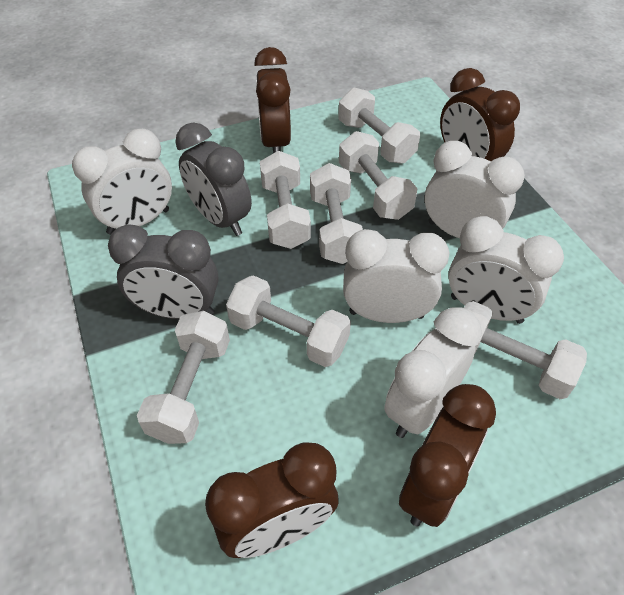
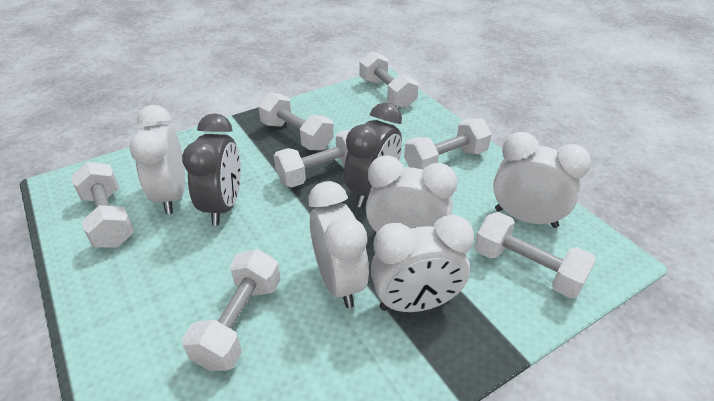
brown clock: 4 -> 0

